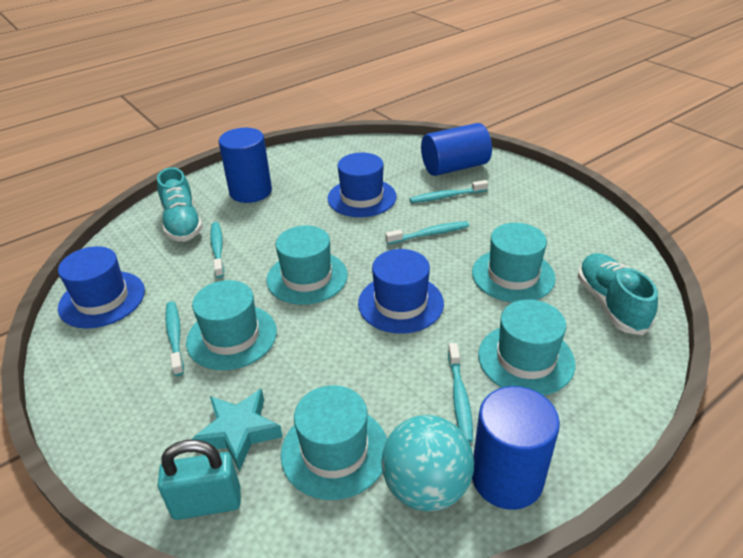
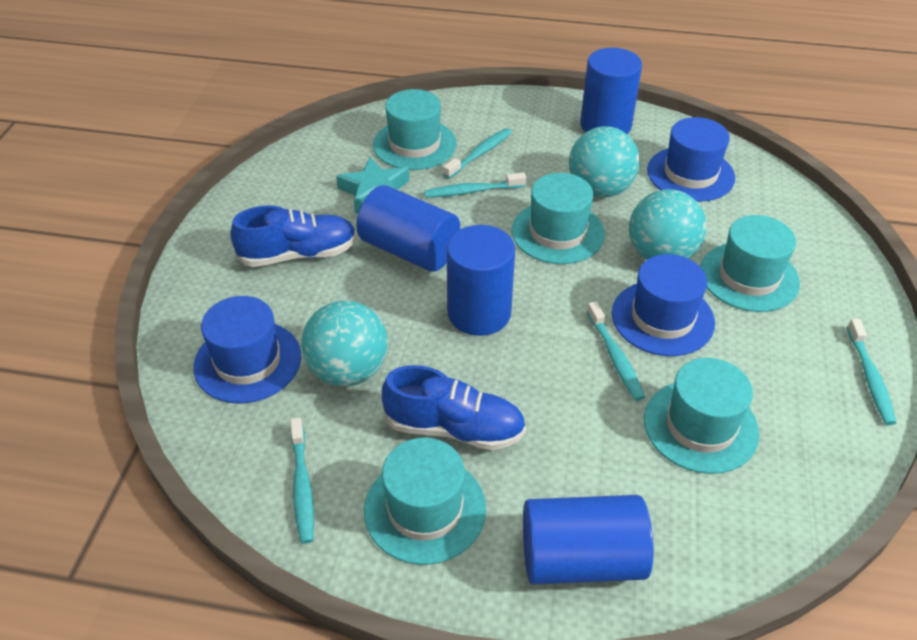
blue cylinder: 3 -> 4
blue shoe: 0 -> 2
turquoise ball: 1 -> 3
turquoise padlock: 1 -> 0
turquoise shoe: 2 -> 0

